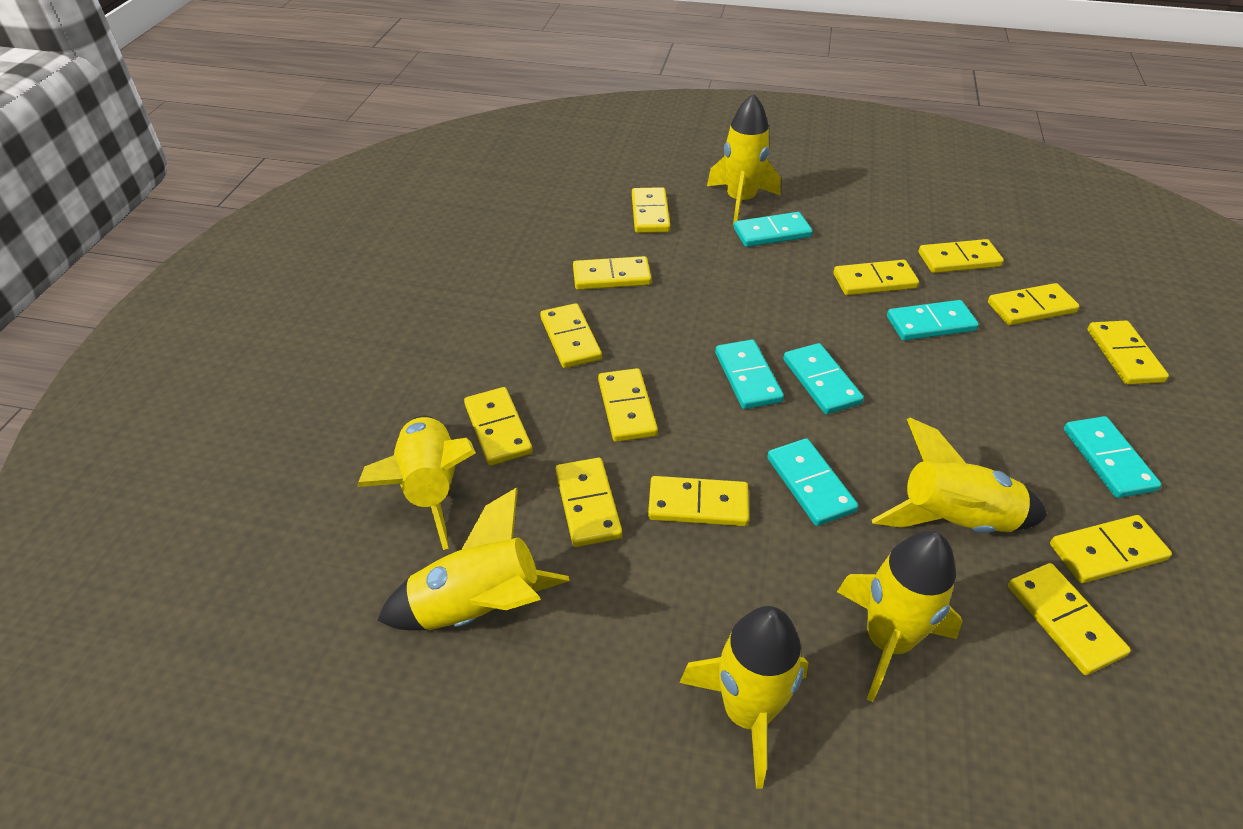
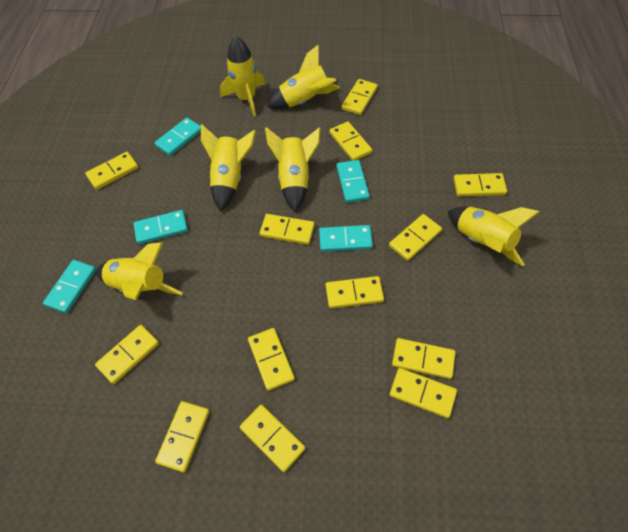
turquoise domino: 6 -> 5

